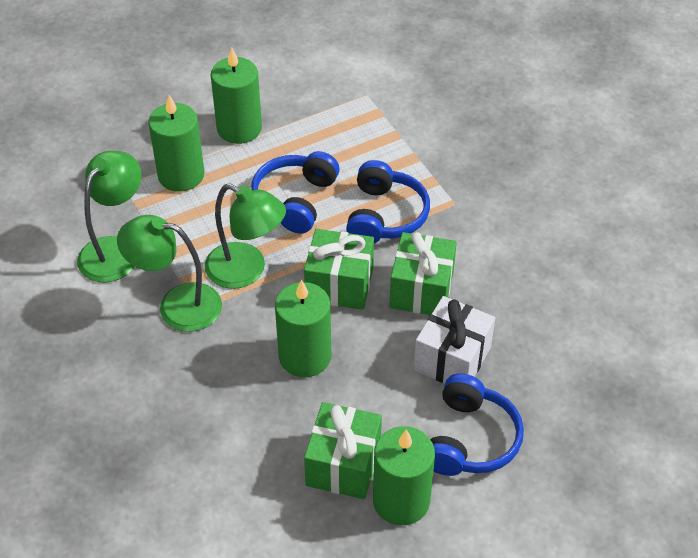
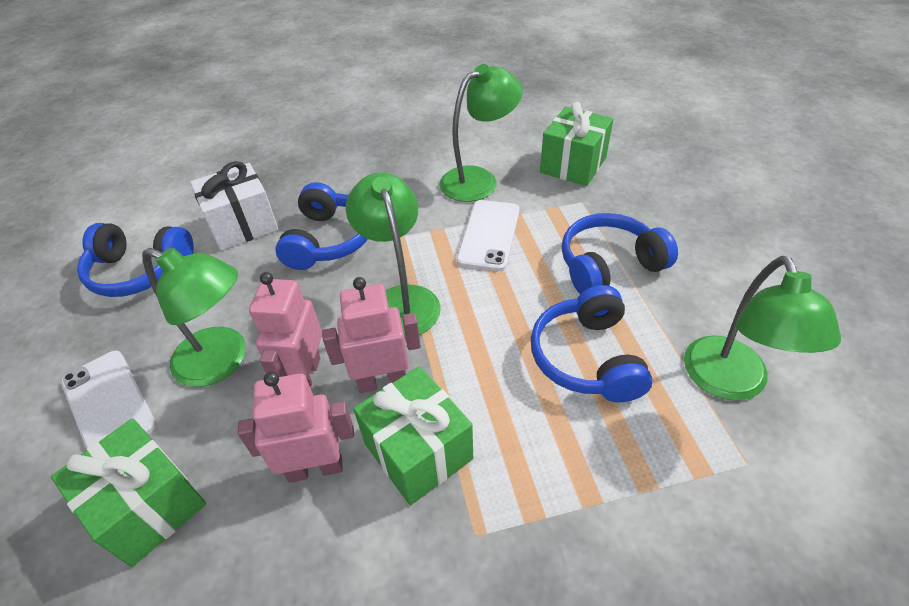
blue headphones: 3 -> 4
green candle: 4 -> 0
green lamp: 3 -> 4
pink robot: 0 -> 3
white phone: 0 -> 2

